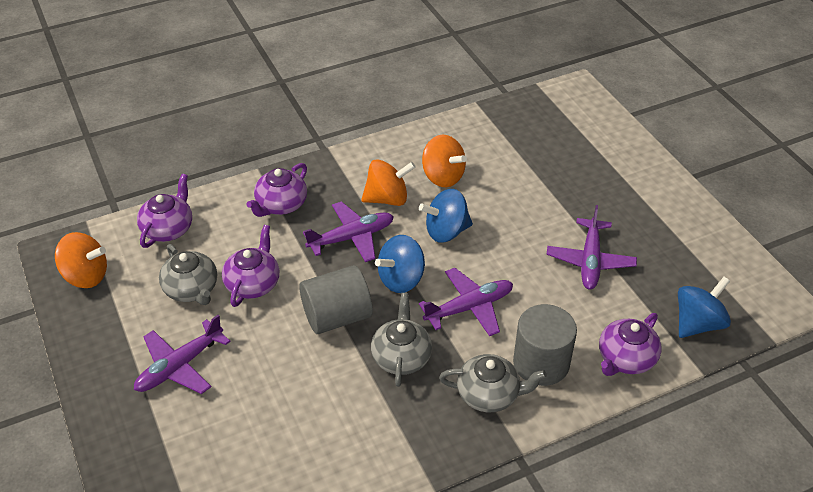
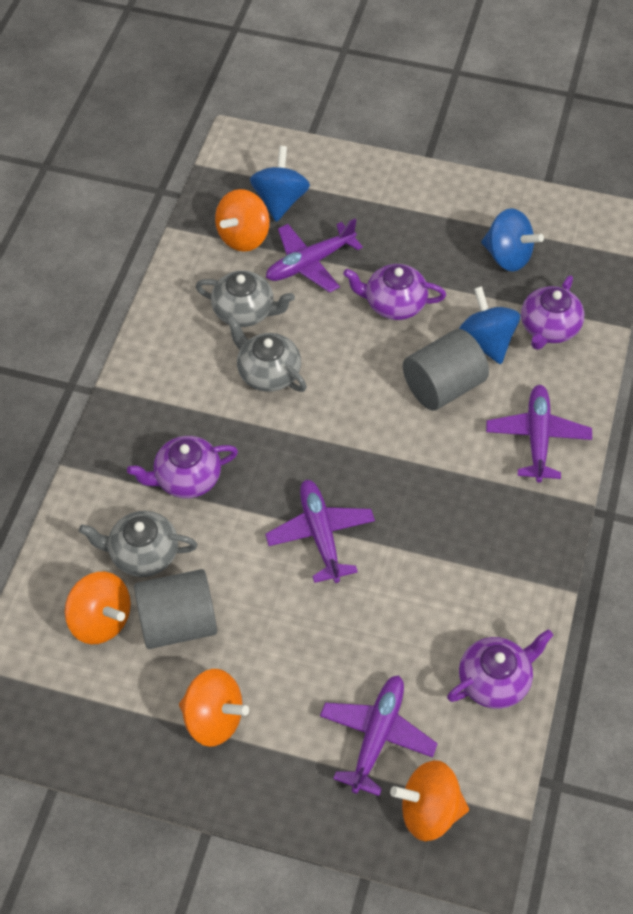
orange spinning top: 3 -> 4

